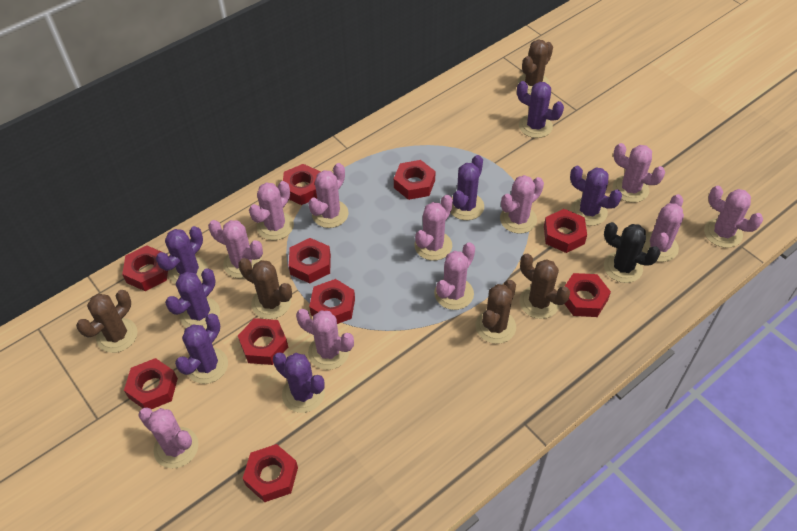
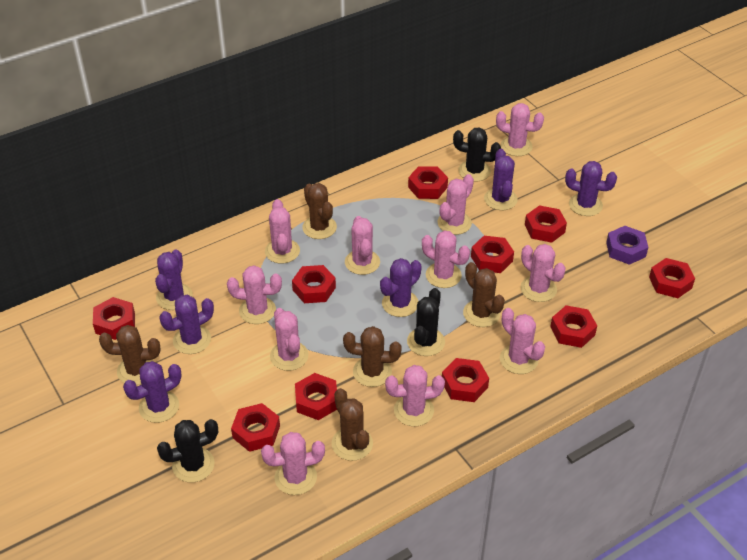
black cactus: 1 -> 3
purple cactus: 7 -> 6
purple nut: 0 -> 1

